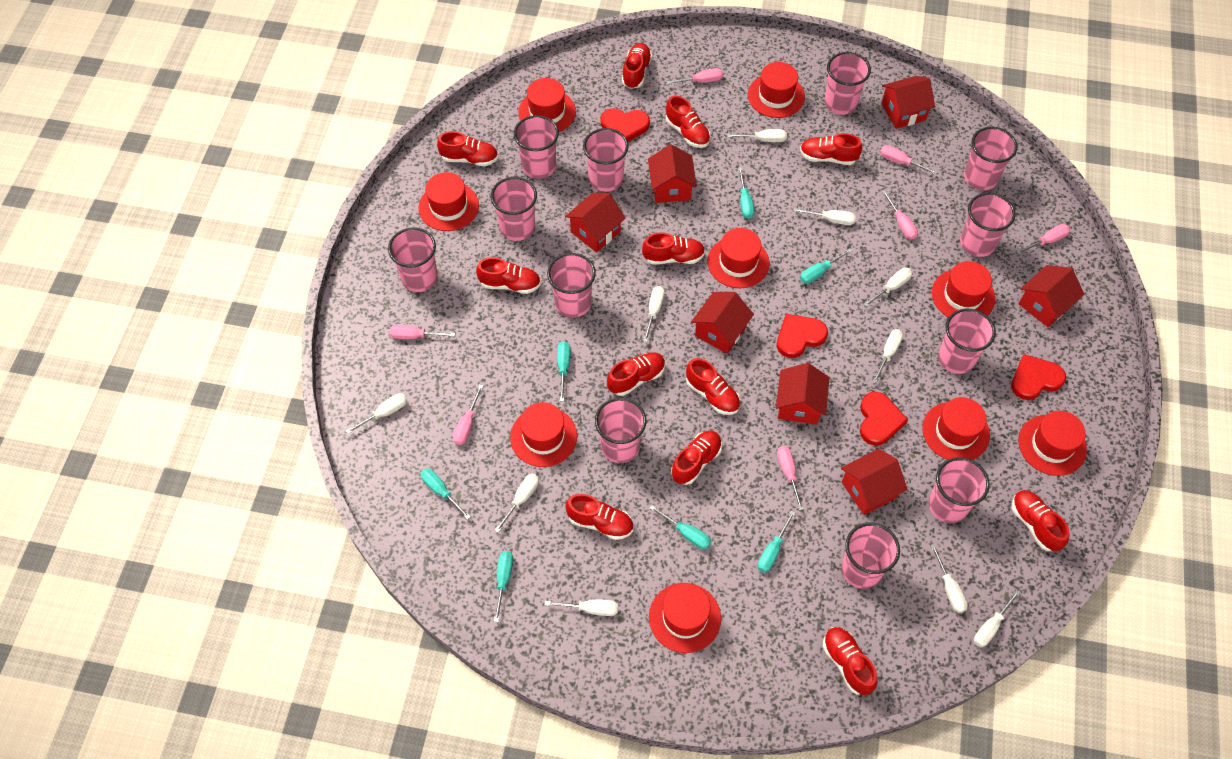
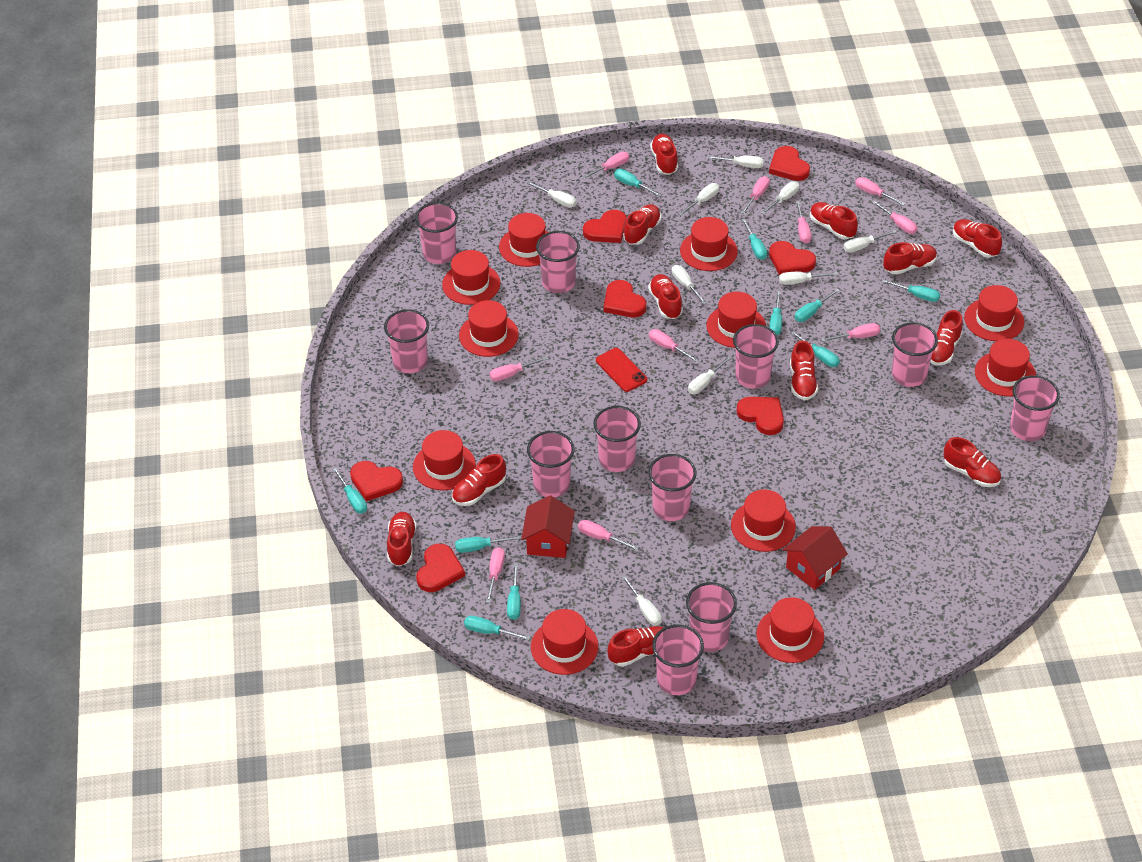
pink cup: 12 -> 11
pink screwdriver: 7 -> 10
red hat: 9 -> 11
red heart: 4 -> 7
red house: 7 -> 2
red phone: 0 -> 1
turquoise screwdriver: 7 -> 10
white screwdriver: 10 -> 9

